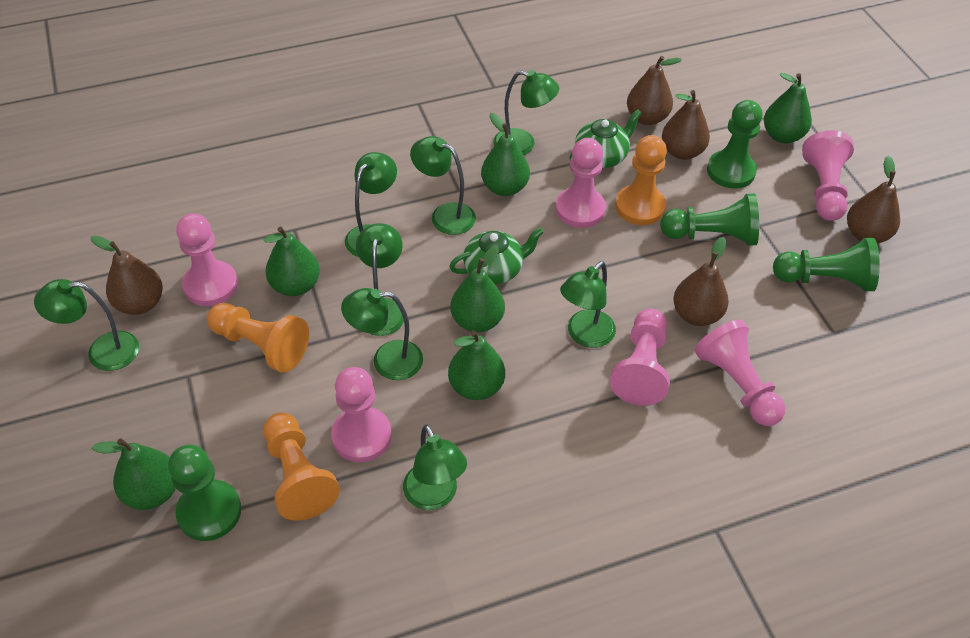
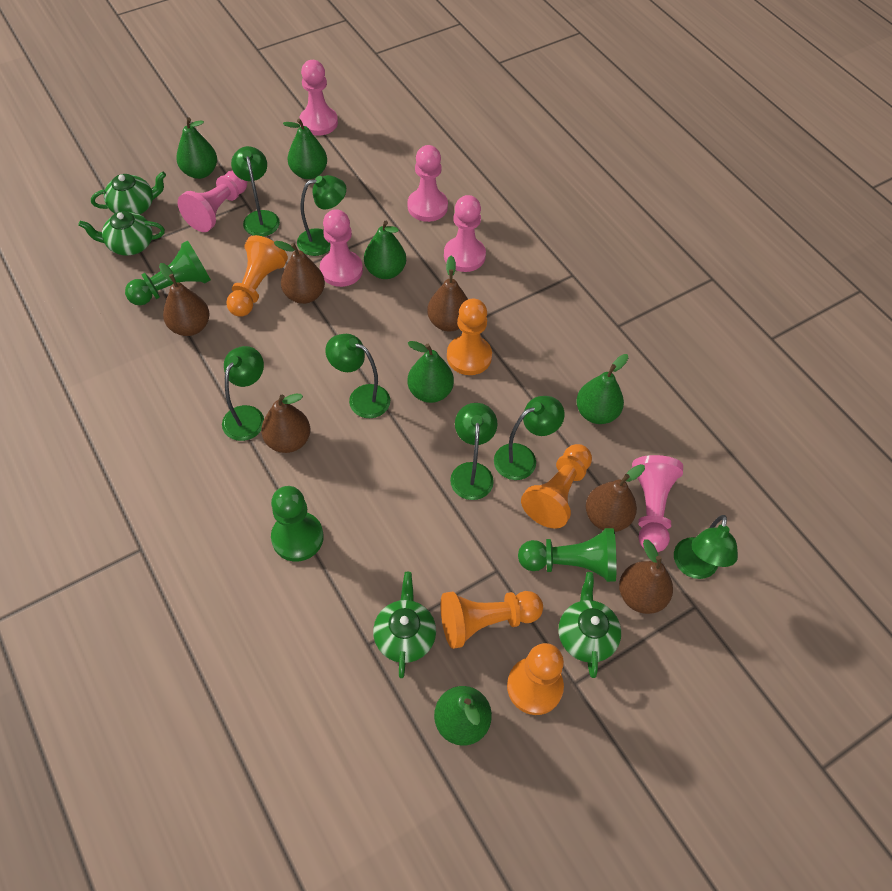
brown pear: 5 -> 6
green lamp: 8 -> 7
green pawn: 4 -> 3
green teapot: 2 -> 4
orange pawn: 3 -> 5

